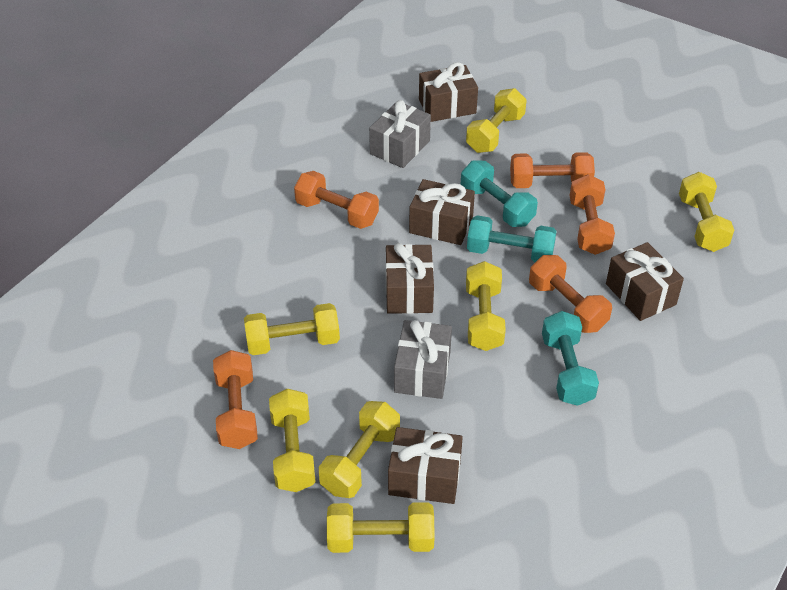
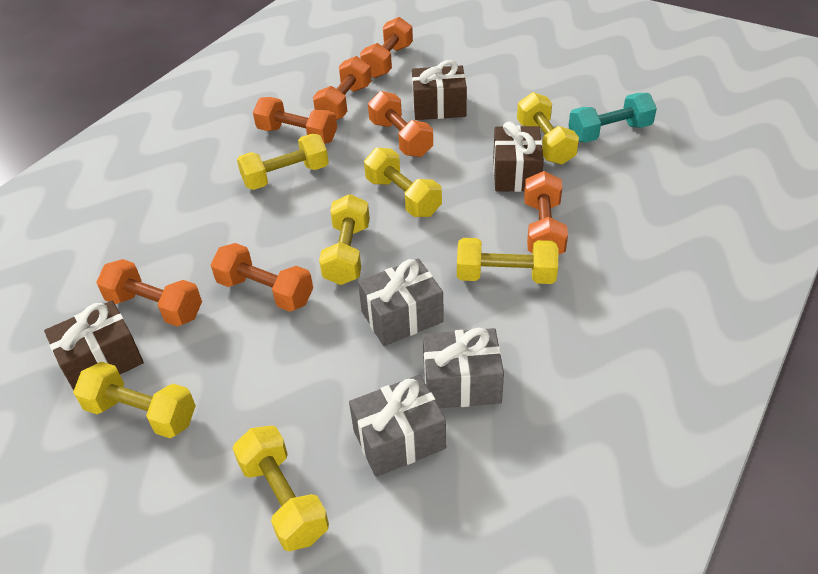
brown gift: 5 -> 3
grey gift: 2 -> 3
orange dumbbell: 5 -> 7
turquoise dumbbell: 3 -> 1

